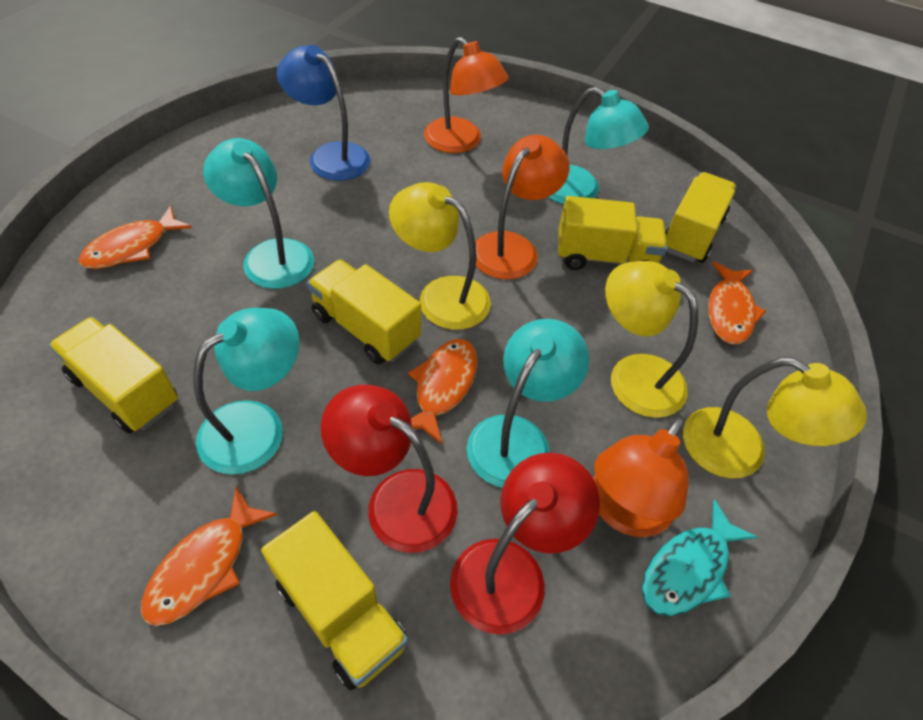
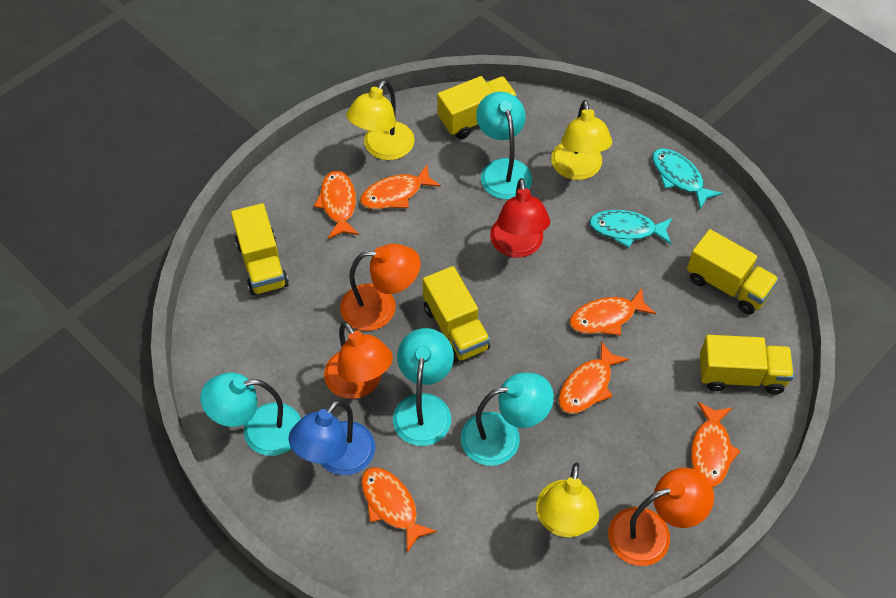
orange fish: 4 -> 6
red lamp: 2 -> 1
turquoise fish: 1 -> 2

